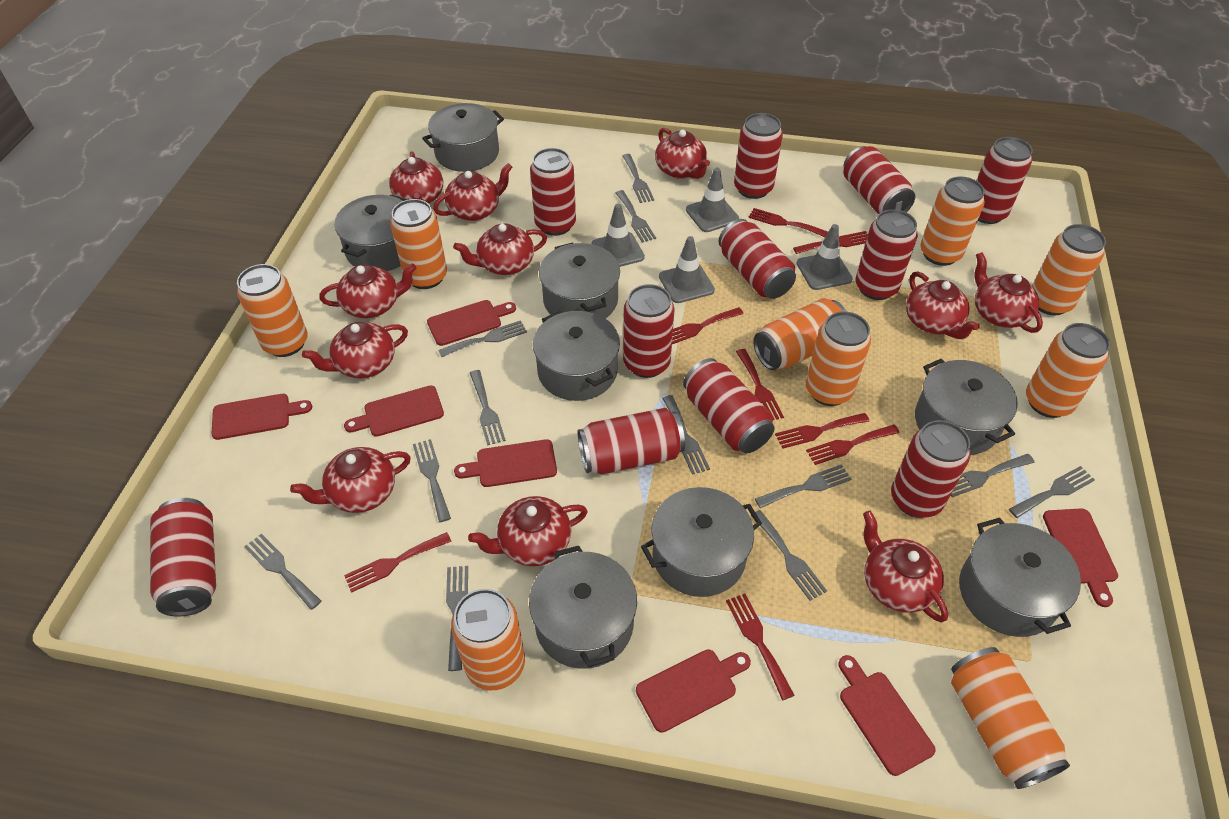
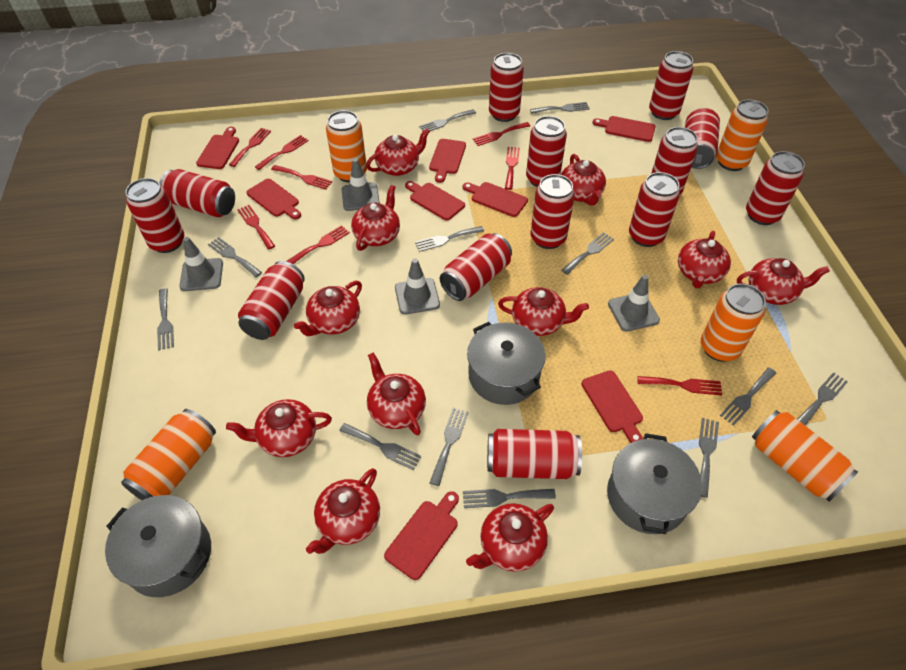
grey pot: 8 -> 3
orange can: 9 -> 5
red can: 11 -> 13
red cutting board: 7 -> 8

